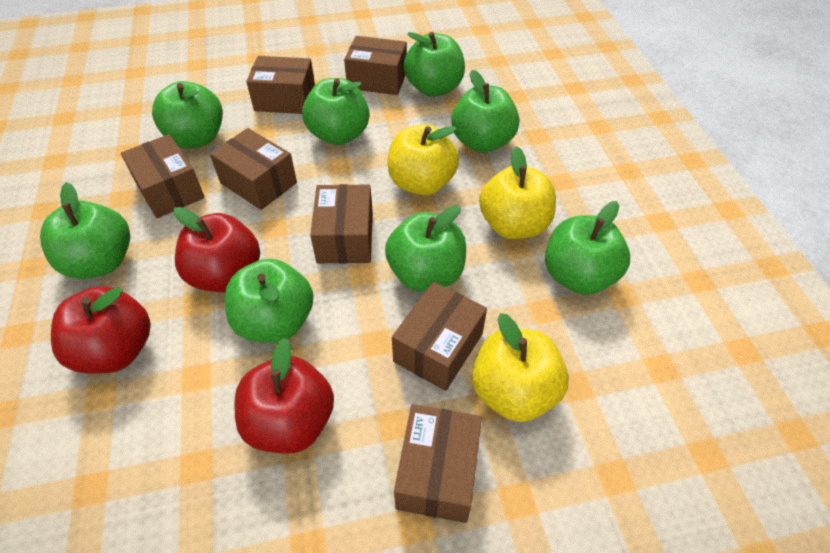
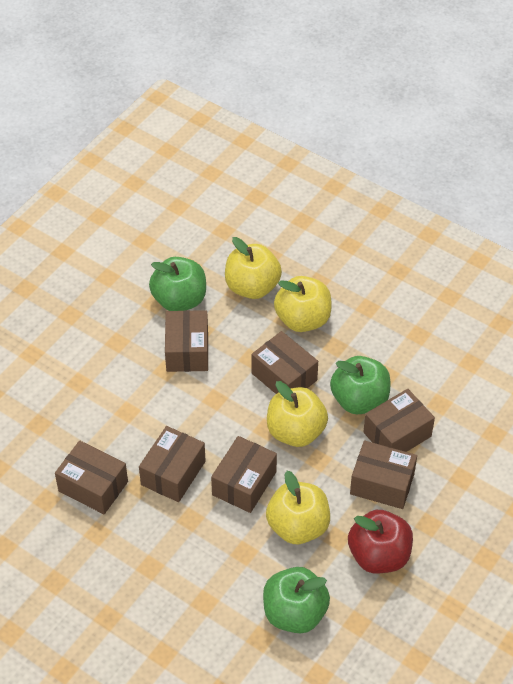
green apple: 8 -> 3
red apple: 3 -> 1
yellow apple: 3 -> 4

